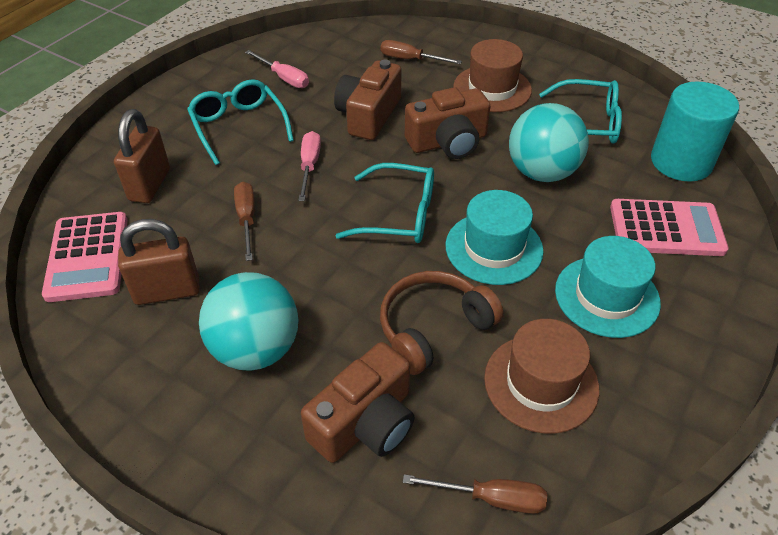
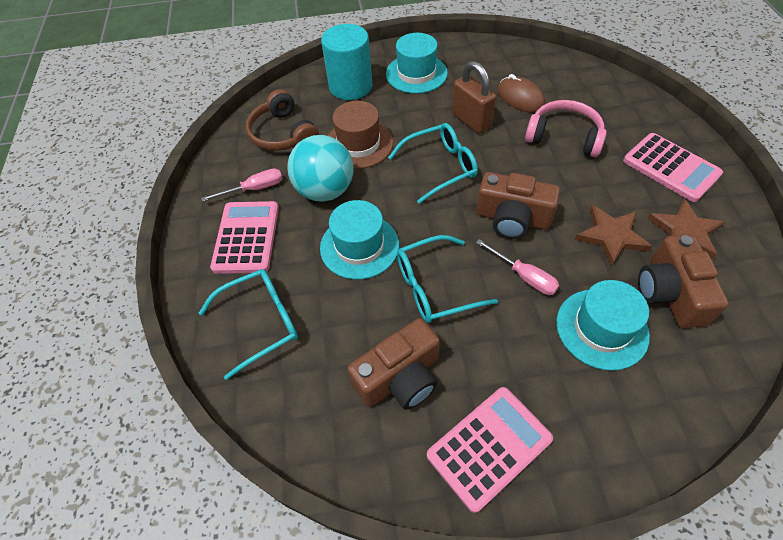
brown hat: 2 -> 1
brown mouse: 0 -> 1
brown padlock: 2 -> 1
brown screwdriver: 3 -> 0
brown star: 0 -> 2
pink calculator: 2 -> 3
pink headphones: 0 -> 1
turquoise ball: 2 -> 1
turquoise hat: 2 -> 3

